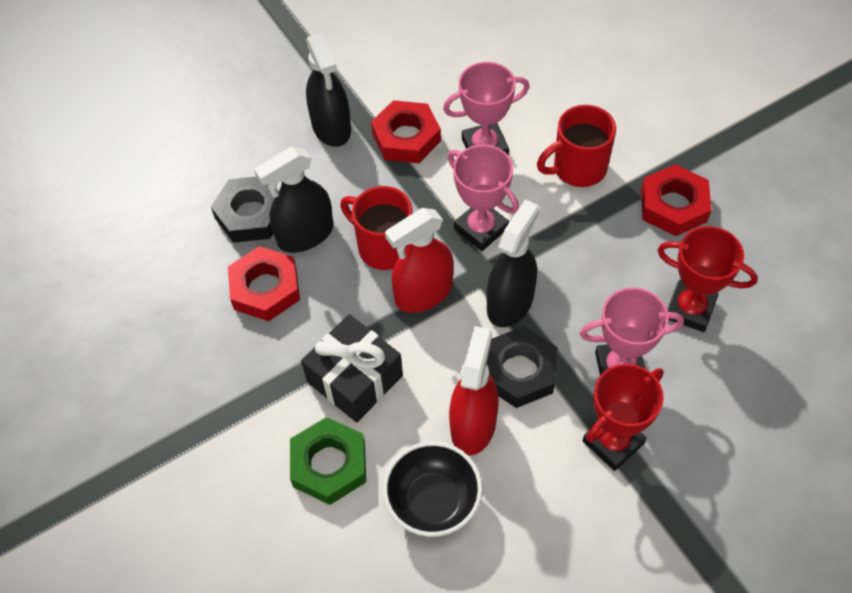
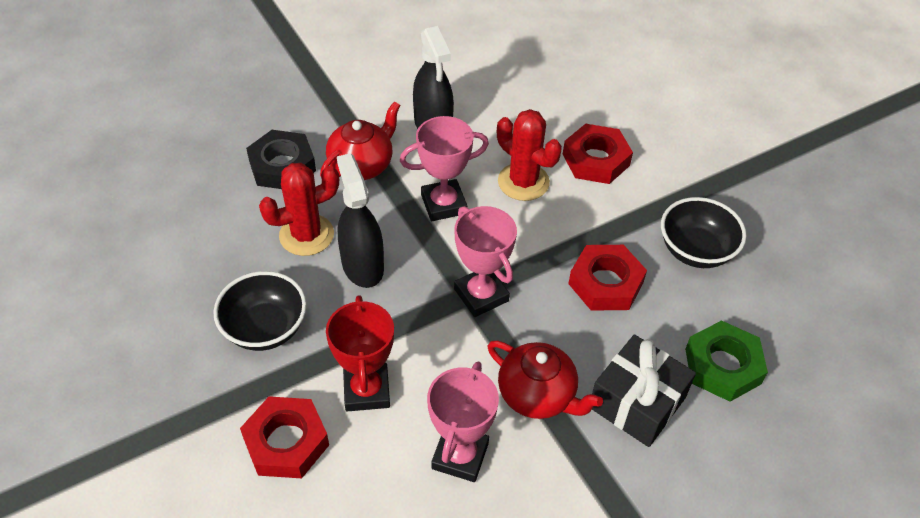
black bowl: 1 -> 2
black nut: 2 -> 1
black spray bottle: 3 -> 2
red cactus: 0 -> 2
red mug: 2 -> 0
red spray bottle: 2 -> 0
red teapot: 0 -> 2
red trophy: 2 -> 1

